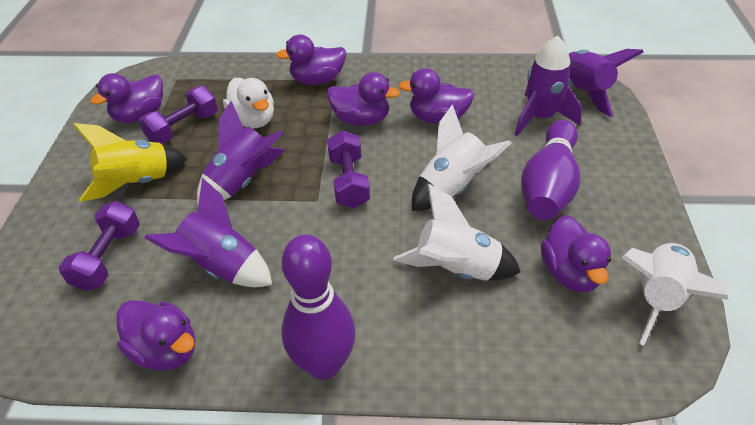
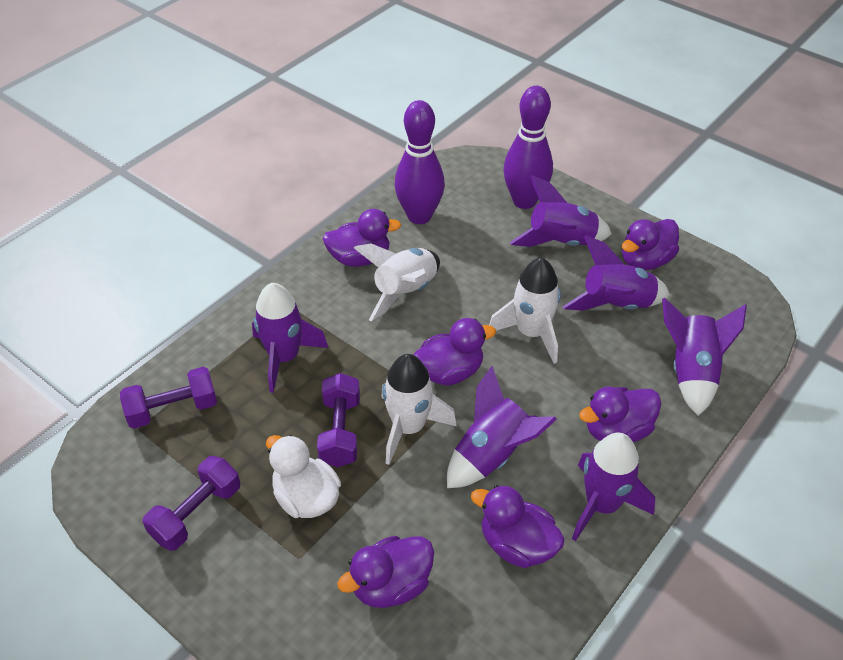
purple rocket: 4 -> 6
yellow rocket: 1 -> 0

